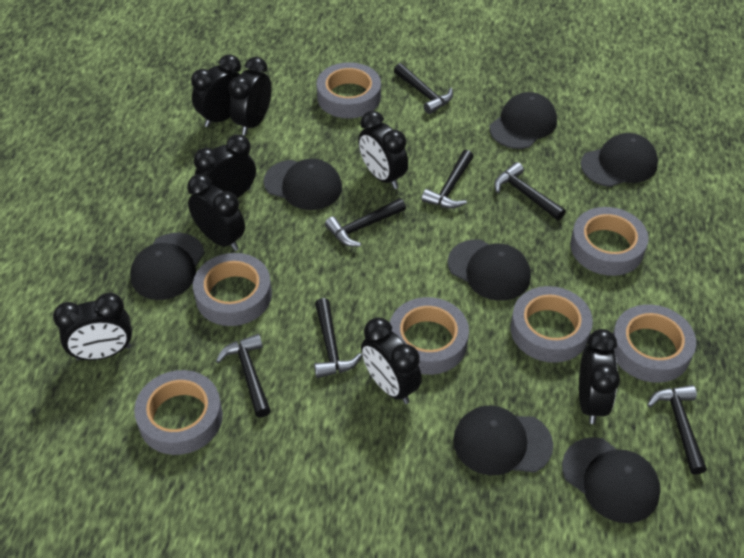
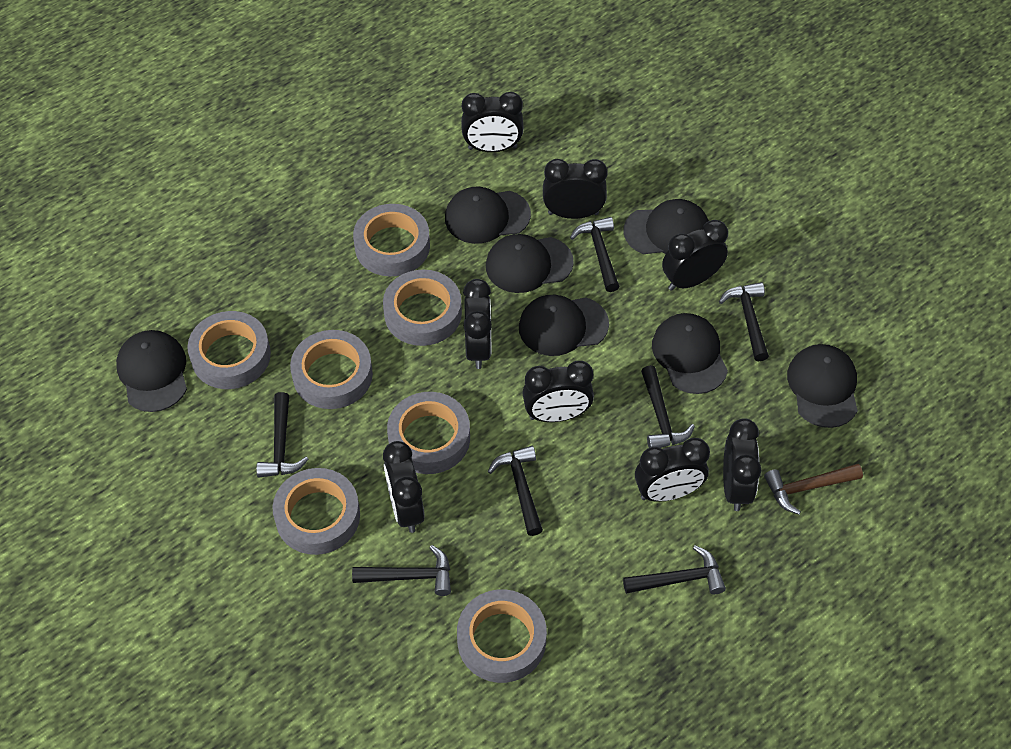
brown hammer: 0 -> 1

